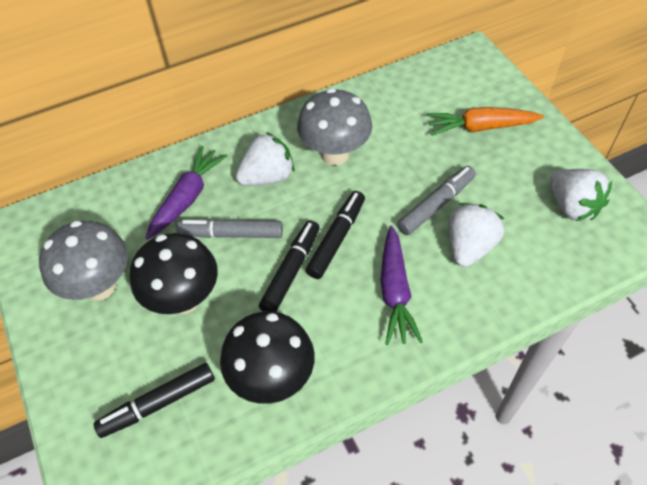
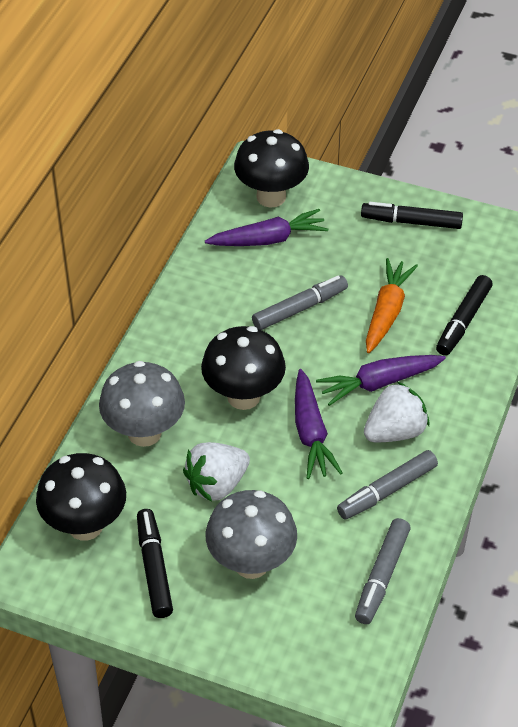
black mushroom: 2 -> 3
grey marker: 2 -> 3
purple carrot: 2 -> 3
white strawberry: 3 -> 2

